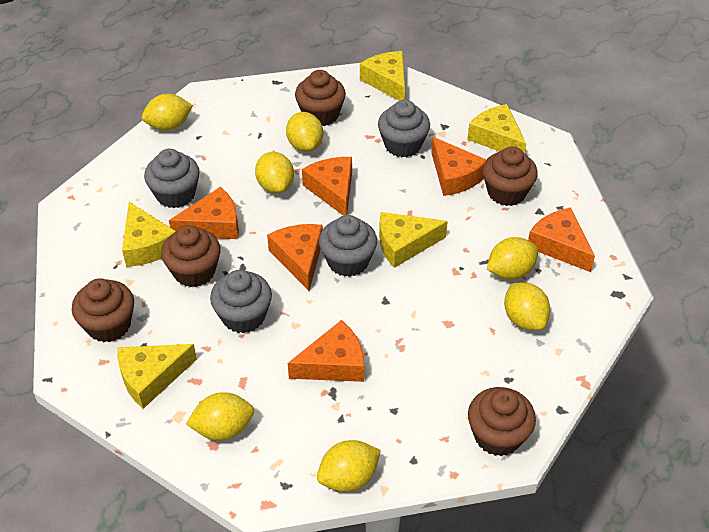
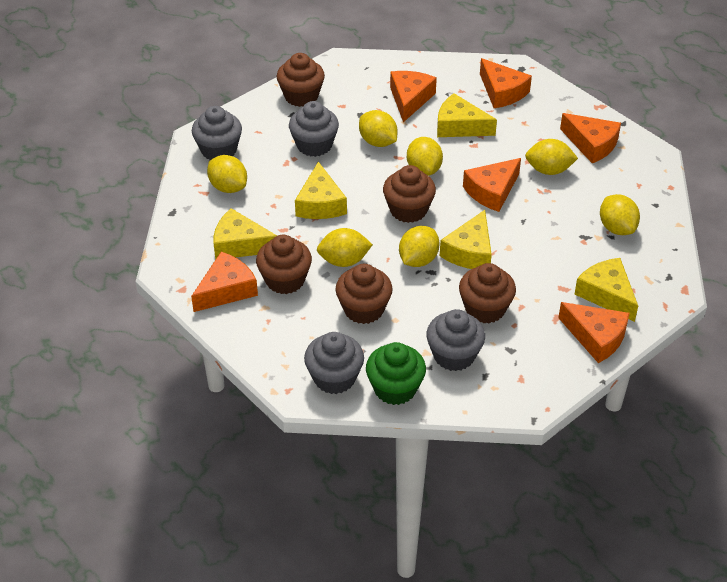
green cupcake: 0 -> 1

